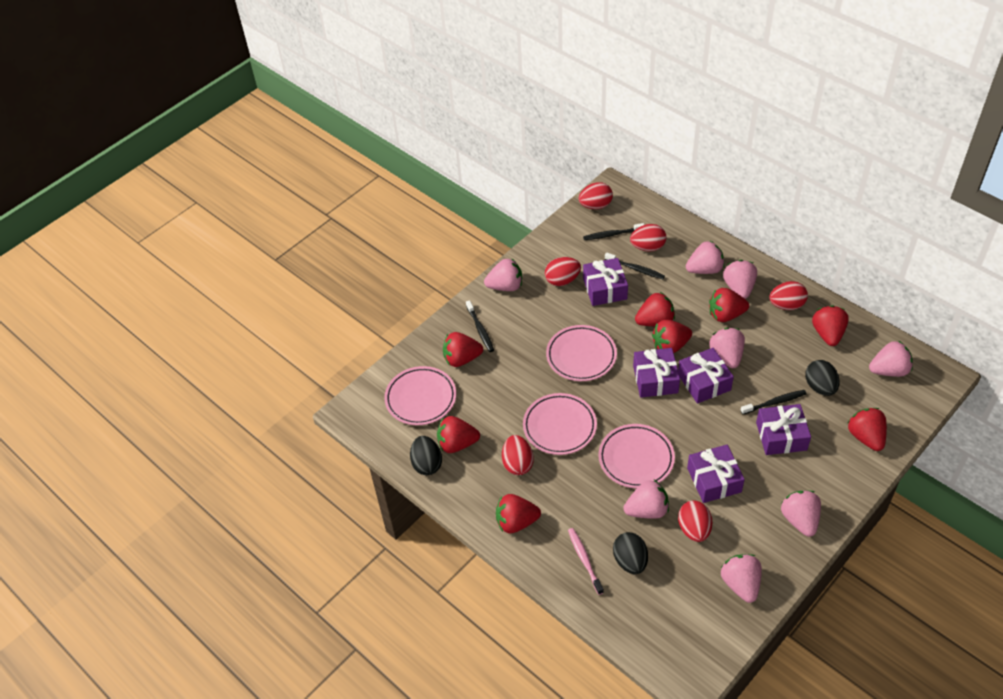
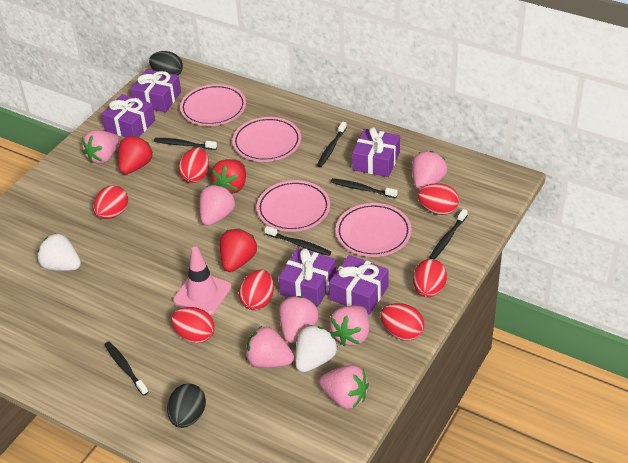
black egg: 3 -> 2
black toothbrush: 4 -> 6
pink strawberry: 8 -> 7
pink toothbrush: 1 -> 0
pink traffic cone: 0 -> 1
red egg: 6 -> 7
red strawberry: 8 -> 3
white strawberry: 0 -> 2

